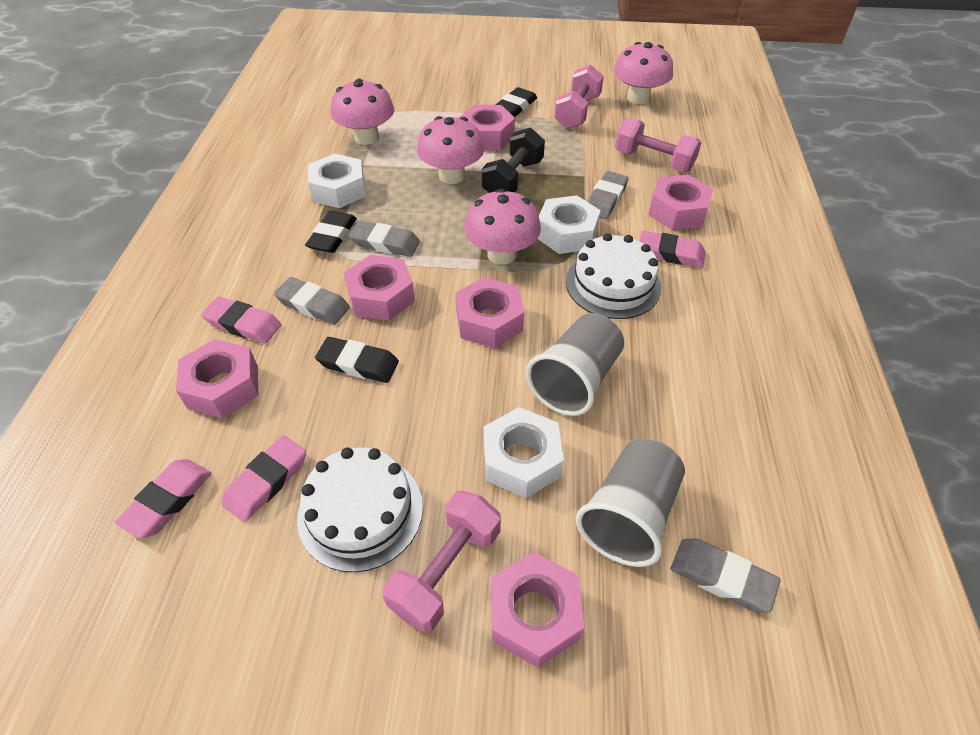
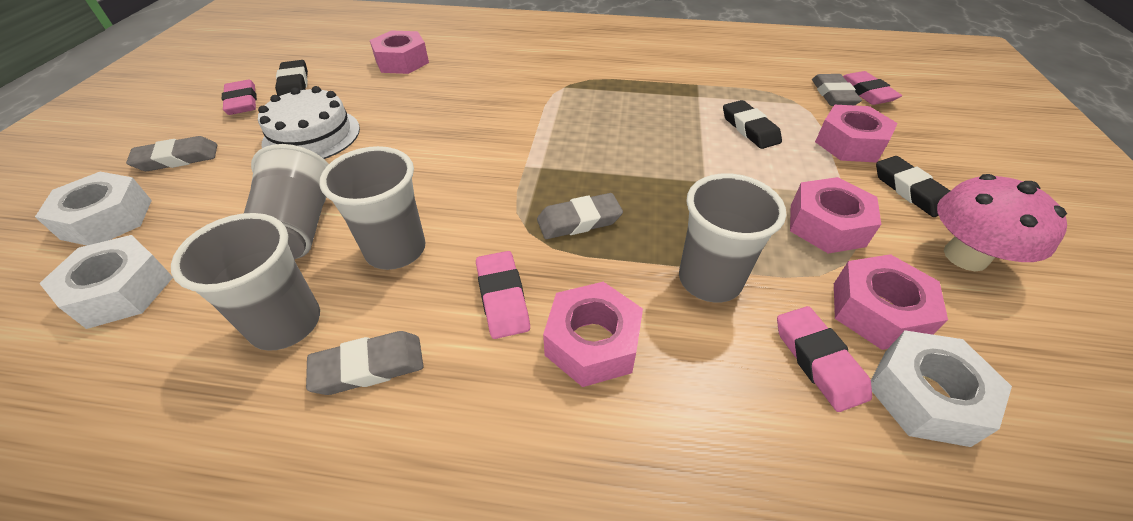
black dumbbell: 1 -> 0
grey cup: 2 -> 4
pink dumbbell: 3 -> 0
pink mushroom: 4 -> 1
pink nut: 6 -> 5
white cake: 2 -> 1

